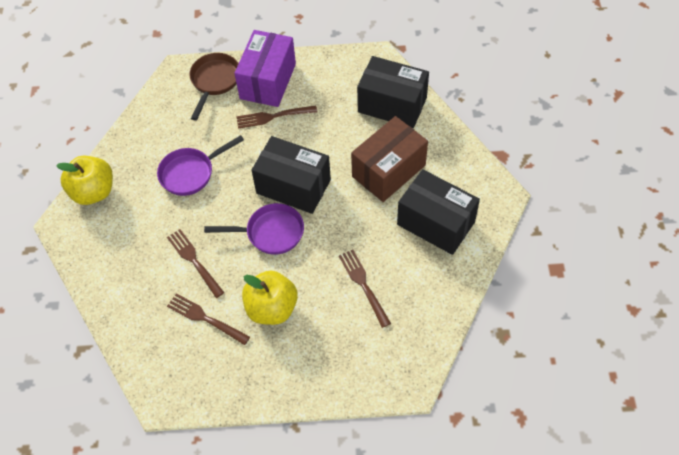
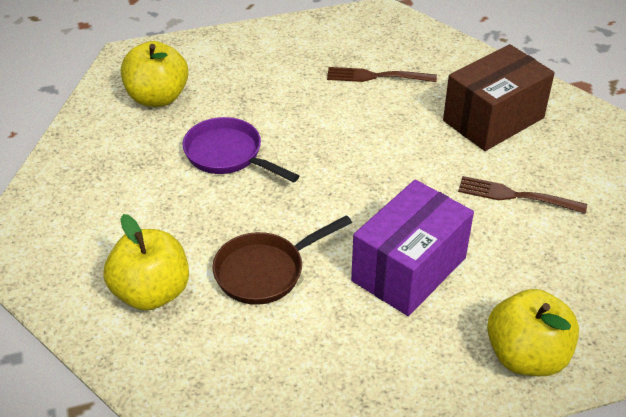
black box: 3 -> 0
brown fork: 4 -> 2
purple pan: 2 -> 1
yellow apple: 2 -> 3

